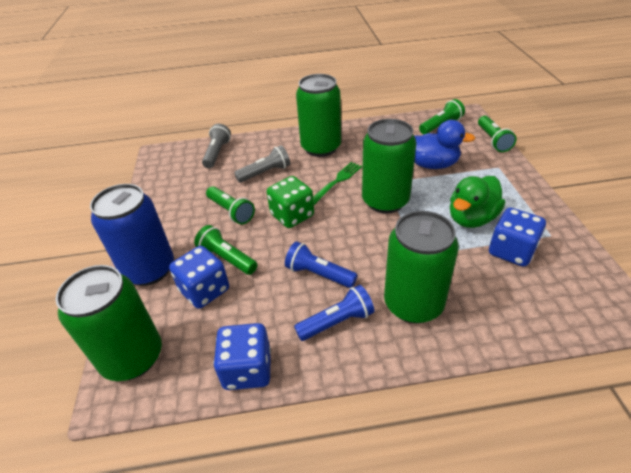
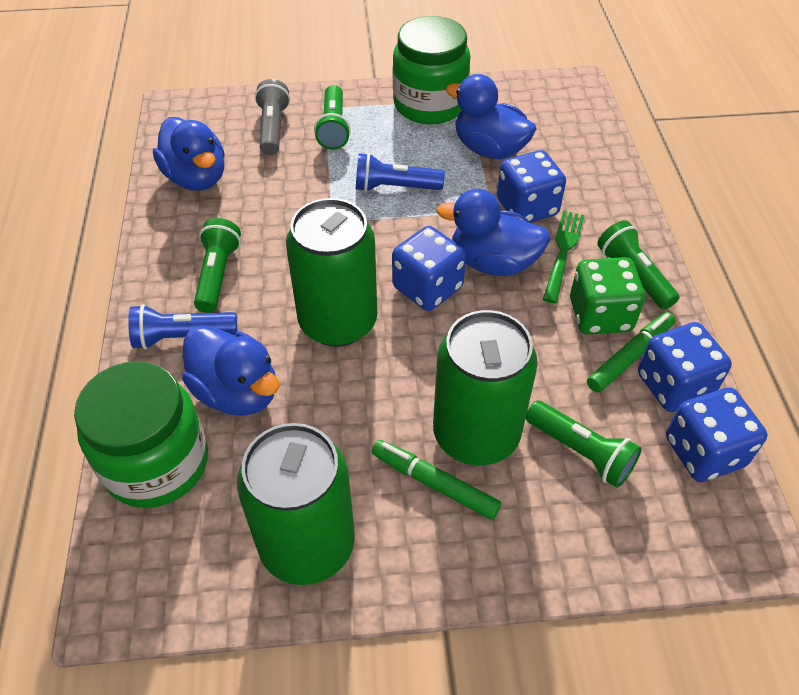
blue can: 1 -> 0
blue dice: 3 -> 4
blue duck: 1 -> 4
green can: 4 -> 3
green duck: 1 -> 0
green jar: 0 -> 2
green marker: 0 -> 2
grey flashlight: 2 -> 1

